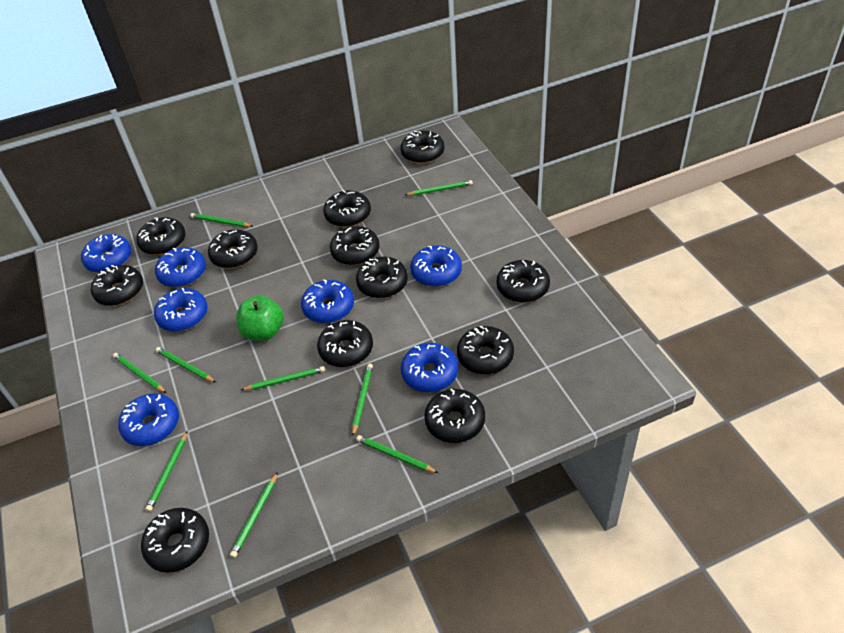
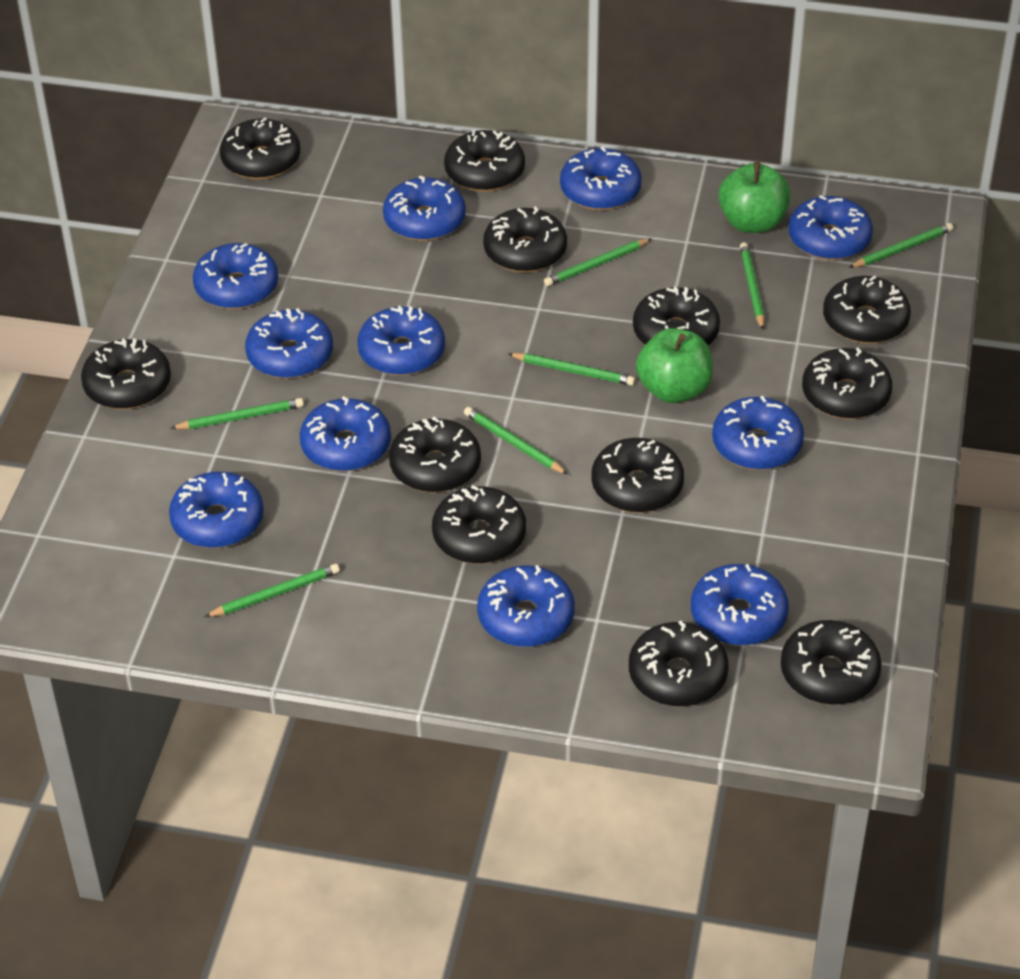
blue donut: 7 -> 11
green apple: 1 -> 2
green pencil: 9 -> 7

